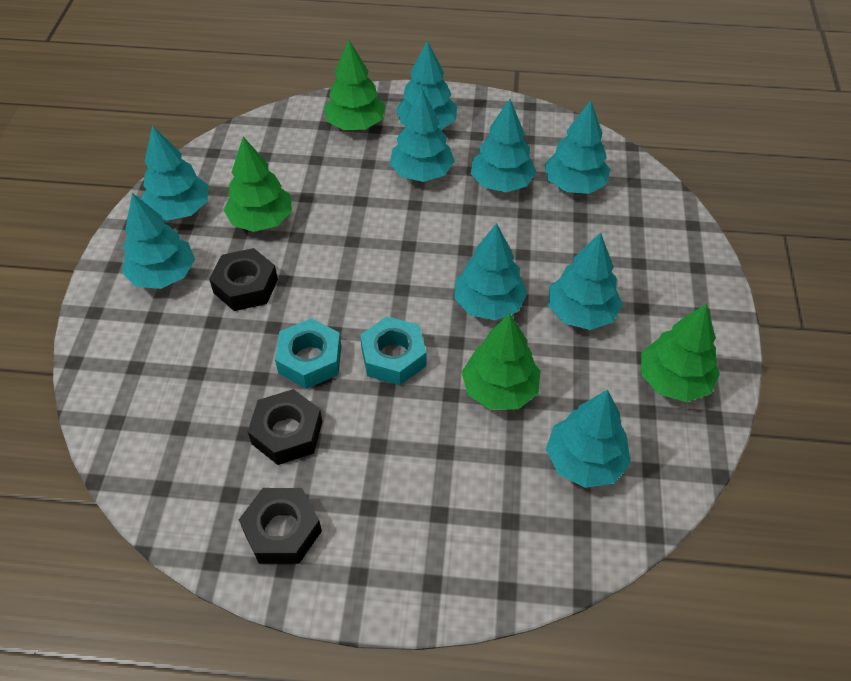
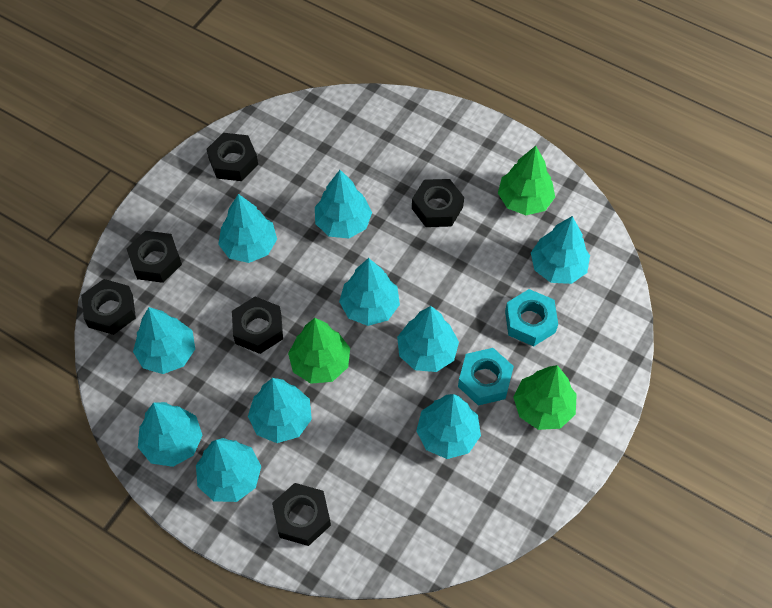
black nut: 3 -> 6
green tree: 4 -> 3
turquoise tree: 9 -> 10

